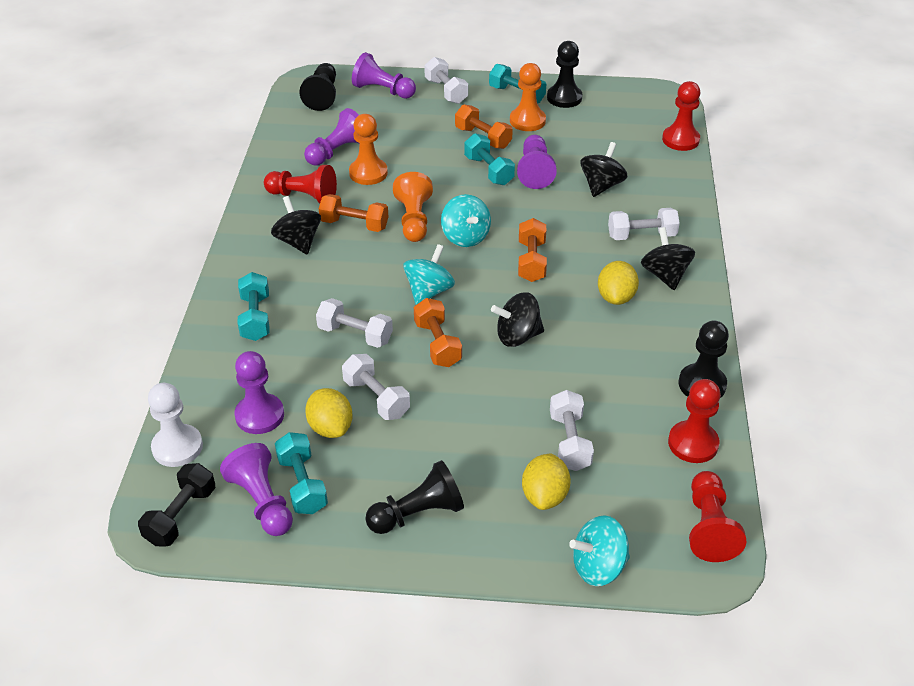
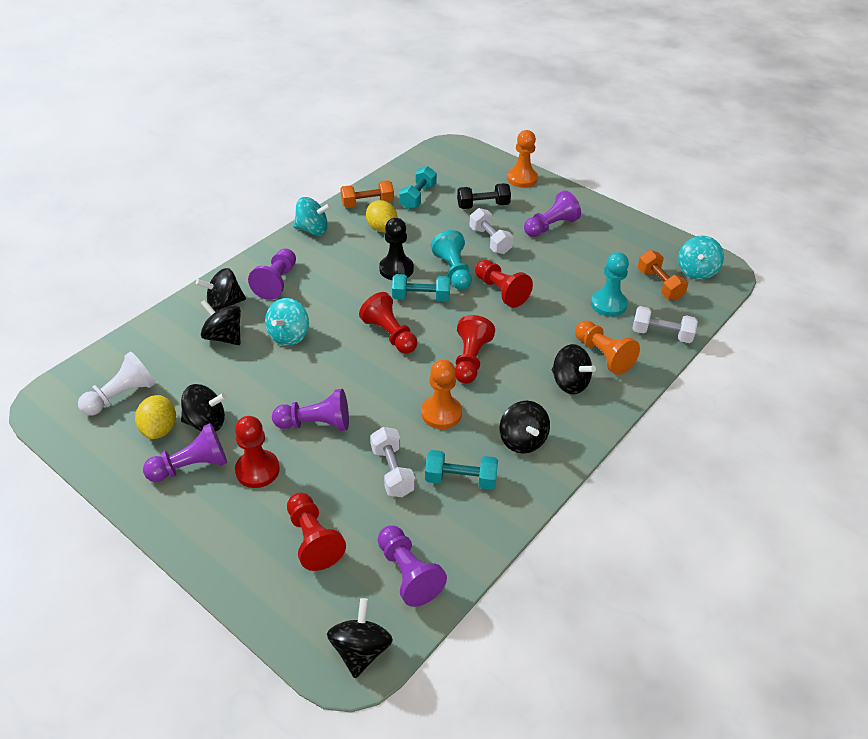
black pawn: 4 -> 1
black spinning top: 4 -> 6
orange dumbbell: 4 -> 2
red pawn: 4 -> 5
turquoise dumbbell: 4 -> 3
turquoise pawn: 0 -> 2
white dumbbell: 5 -> 3
yellow lemon: 3 -> 2

